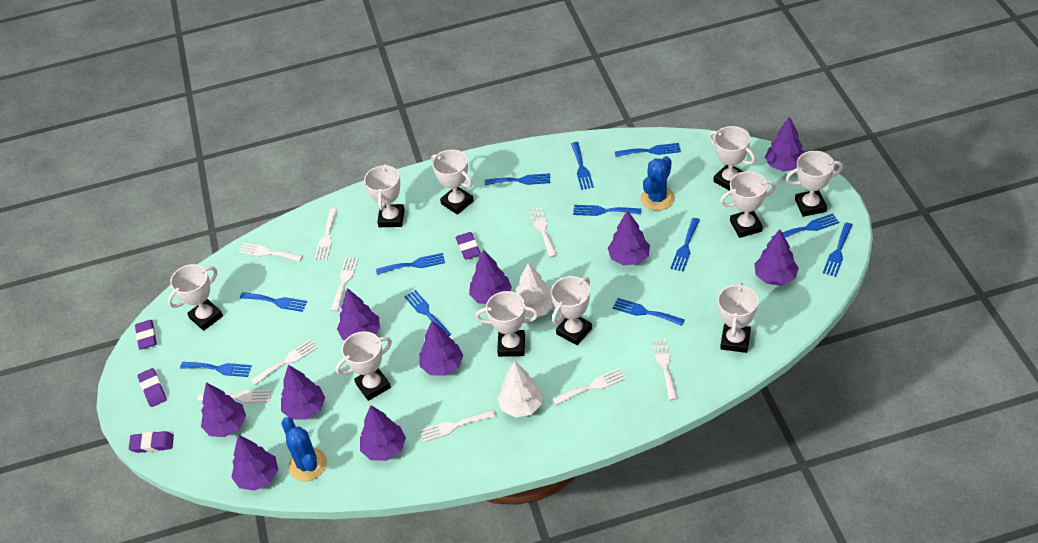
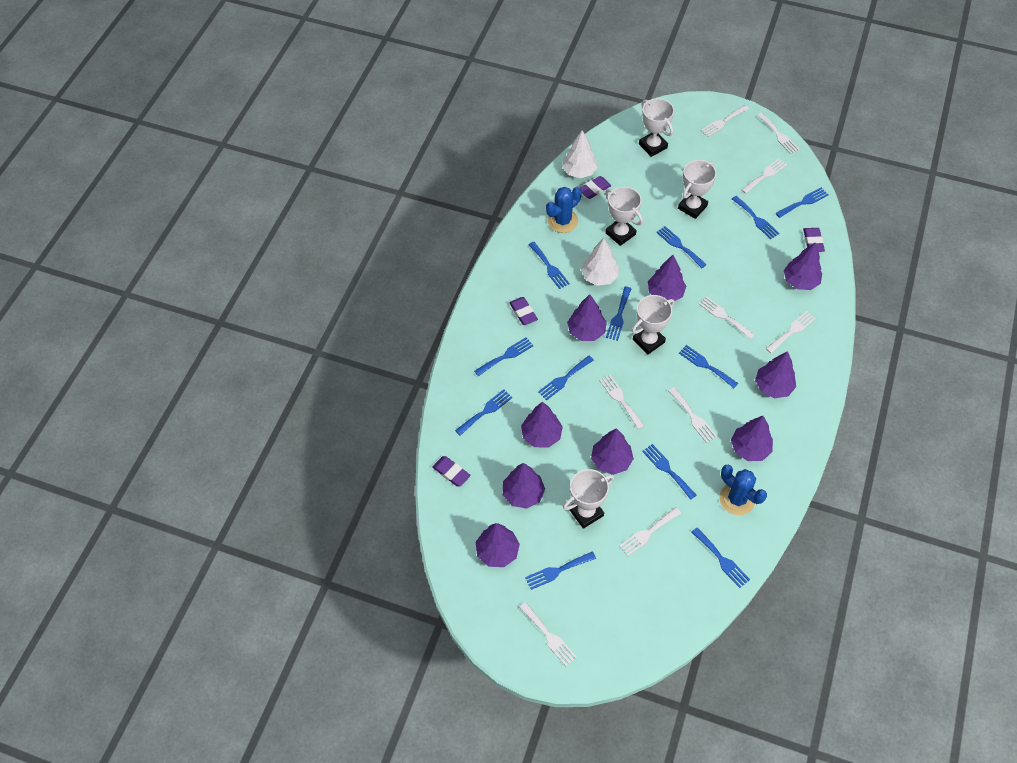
purple tree: 10 -> 9
white trophy: 10 -> 5

